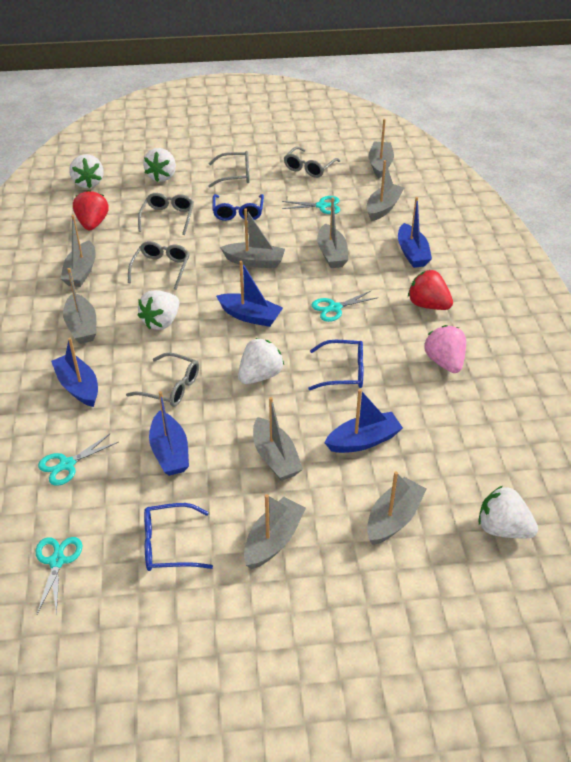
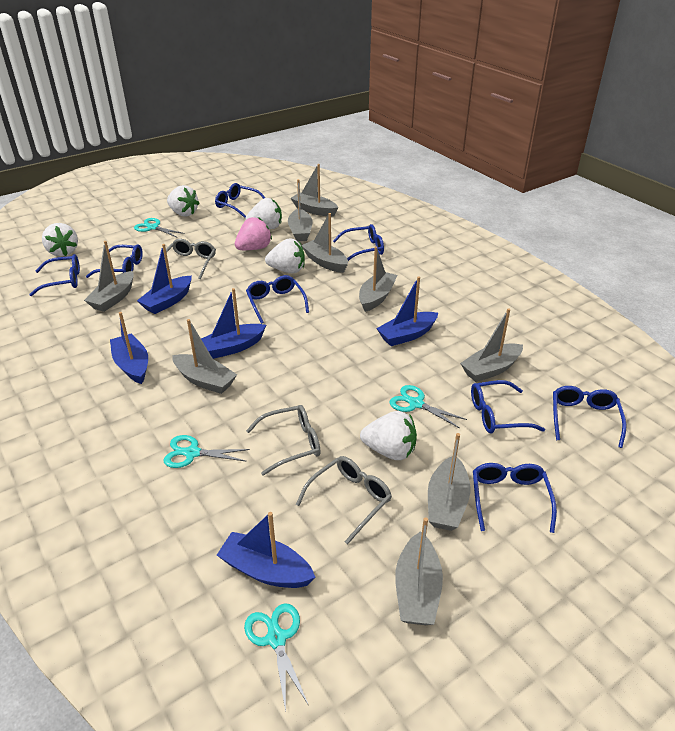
blue glasses: 3 -> 8
grey glasses: 5 -> 3
red strawberry: 2 -> 0

